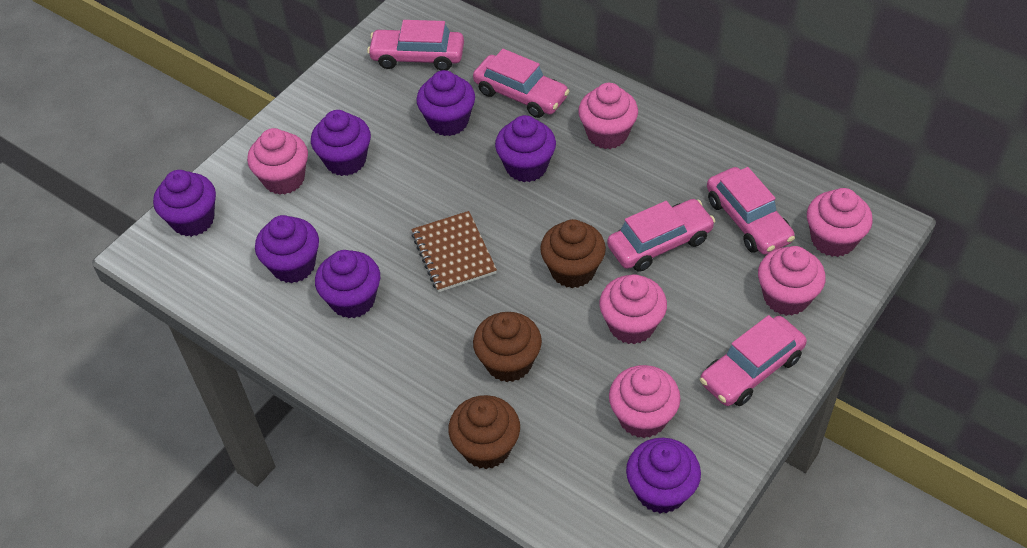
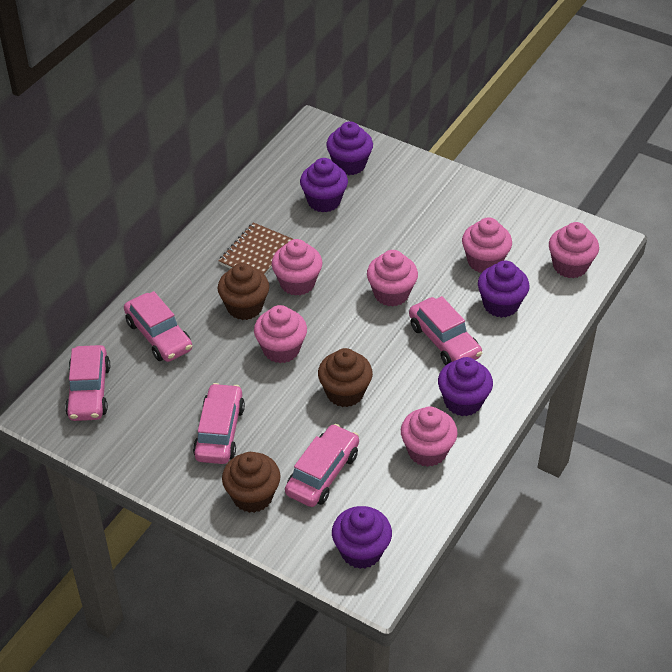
purple cupcake: 7 -> 5

